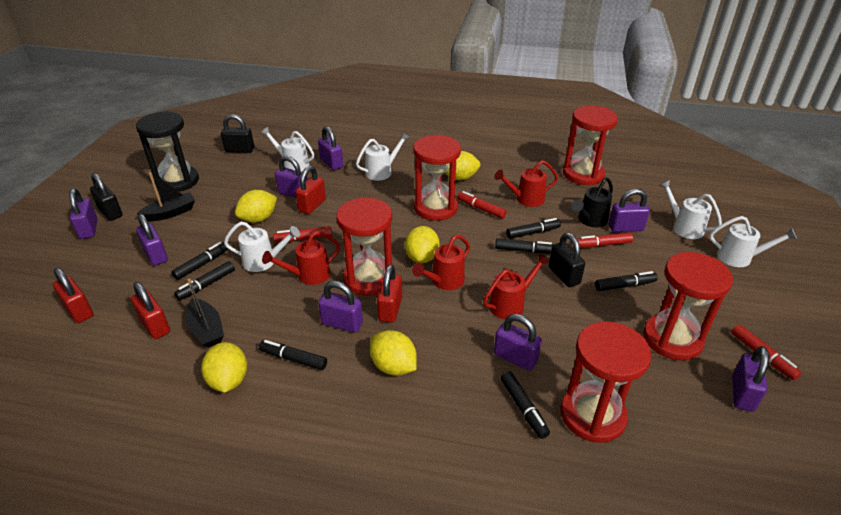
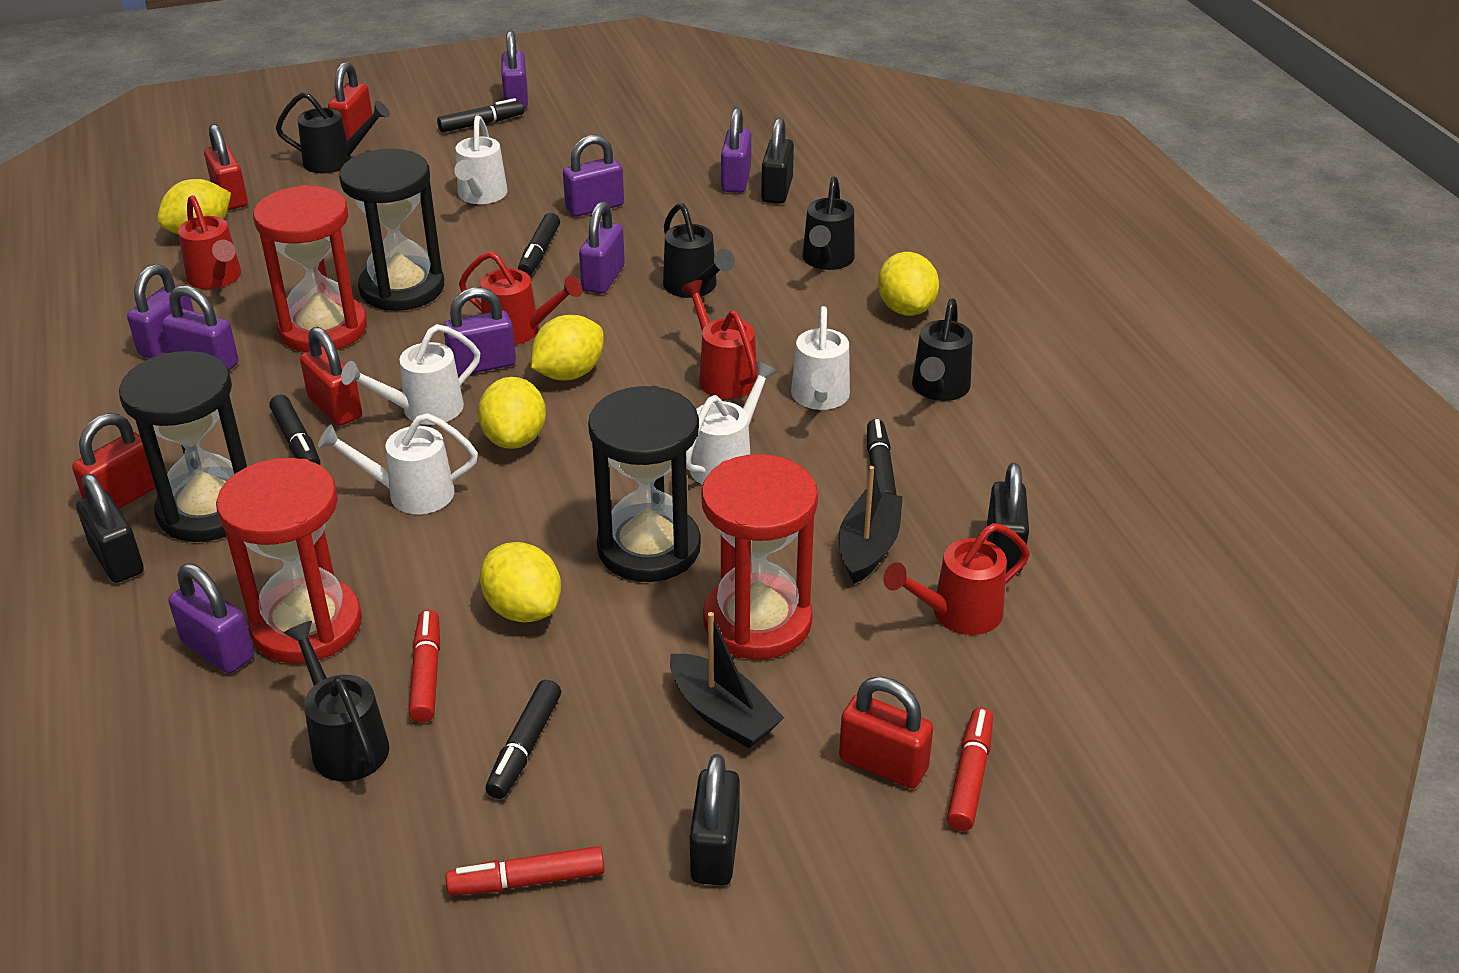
black hourglass: 1 -> 3
black marker: 7 -> 5
black padlock: 3 -> 4
black watering can: 1 -> 5
red hourglass: 5 -> 3
red marker: 4 -> 3
red padlock: 4 -> 5

